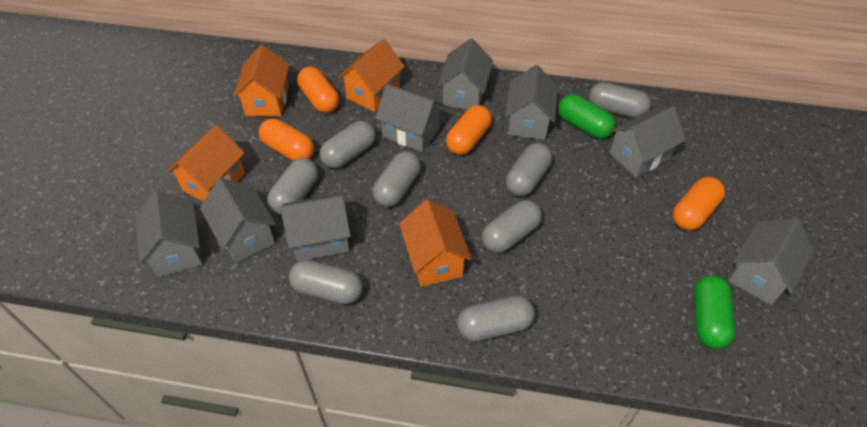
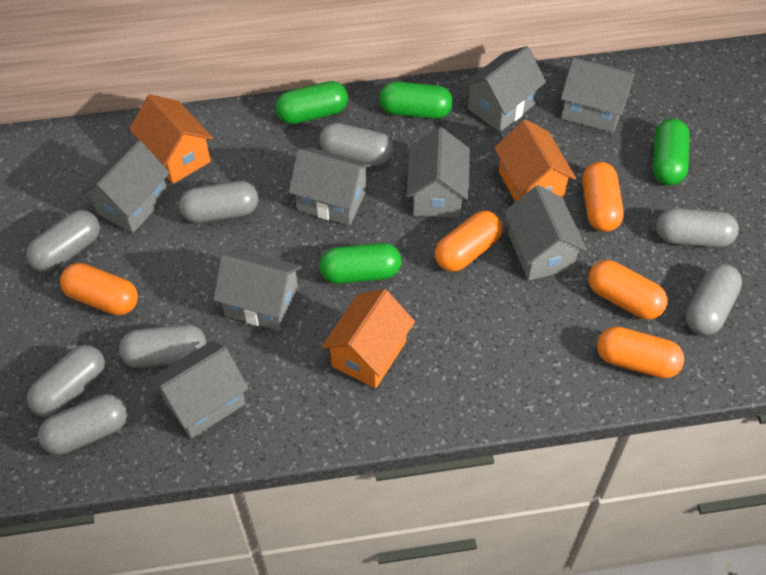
green capsule: 2 -> 4
orange capsule: 4 -> 5
orange house: 4 -> 3

